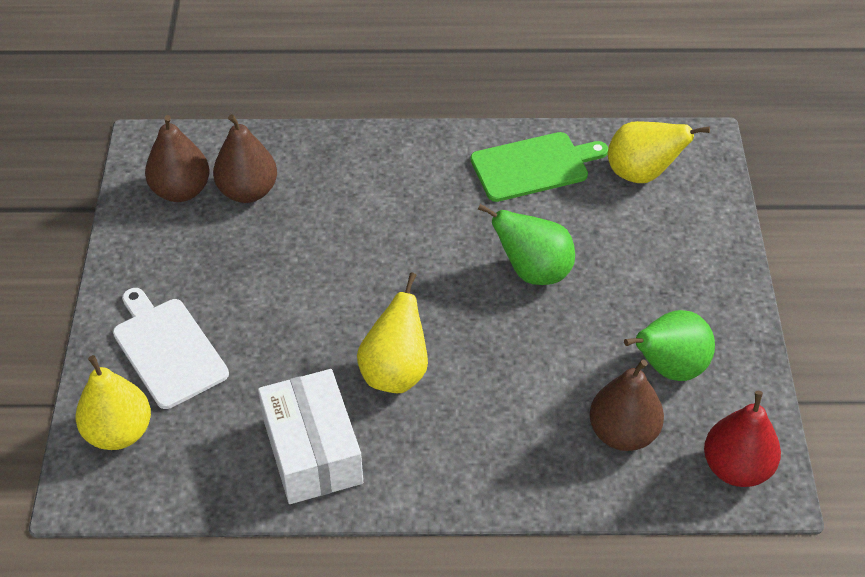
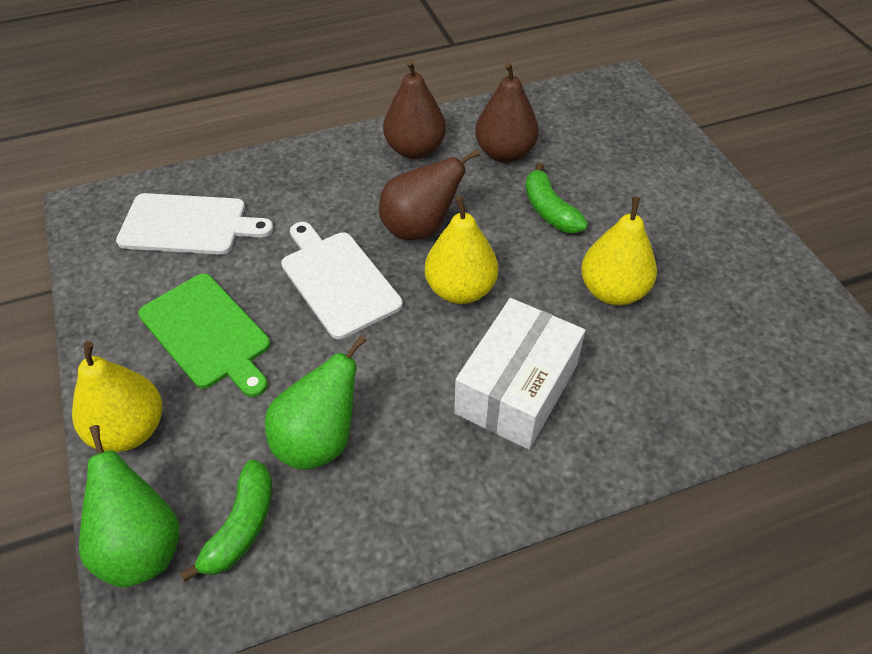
green banana: 0 -> 2
red pear: 1 -> 0
white cutting board: 1 -> 2

